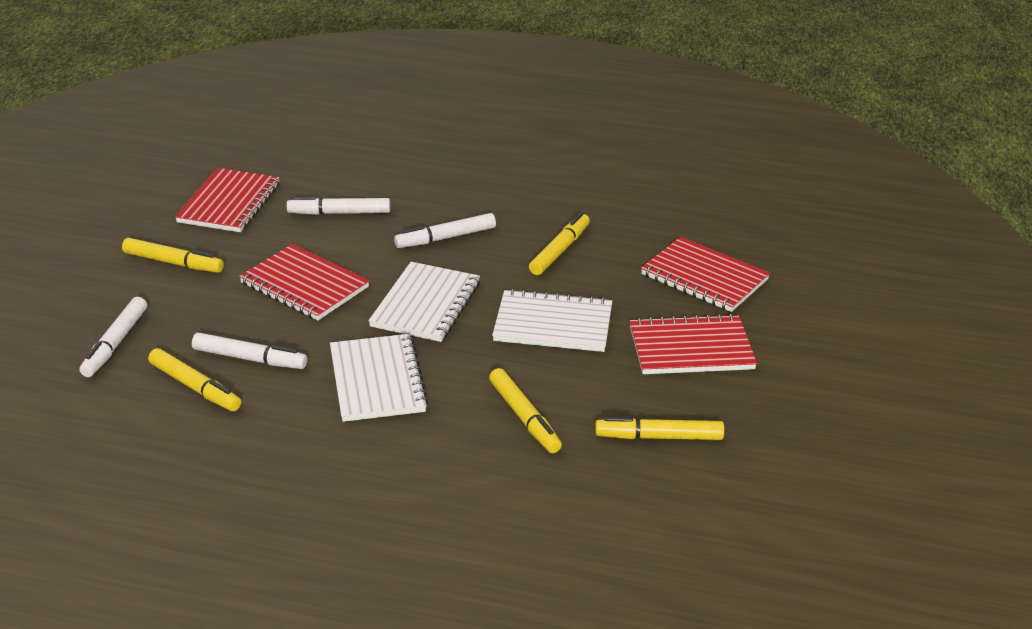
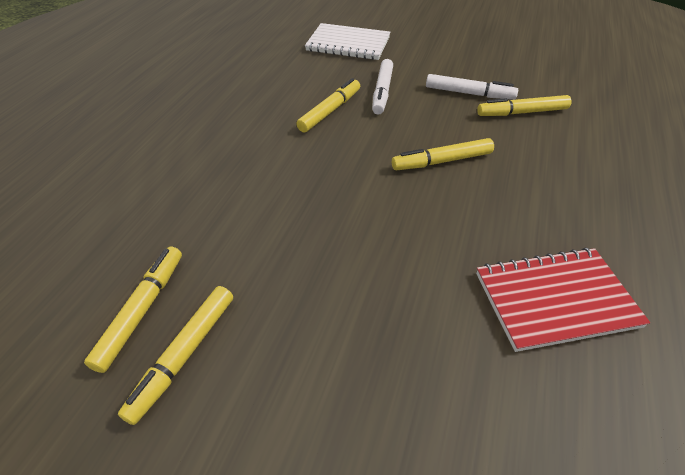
red notebook: 4 -> 1
white marker: 4 -> 2
white notebook: 3 -> 1

